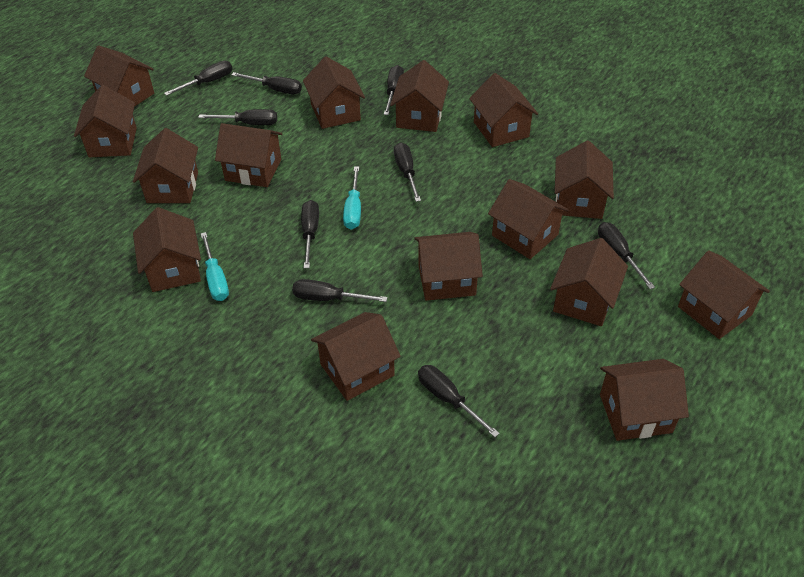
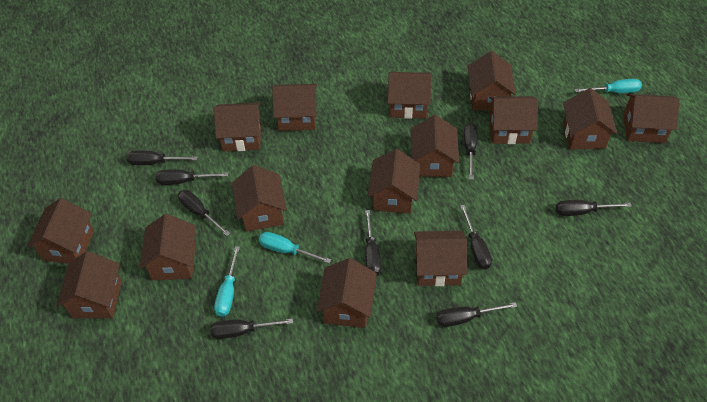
turquoise screwdriver: 2 -> 3

